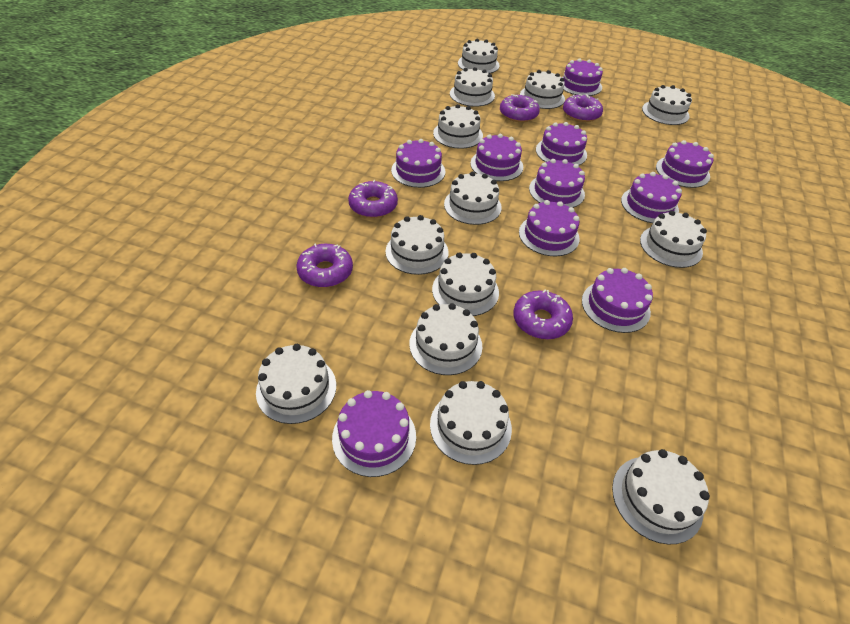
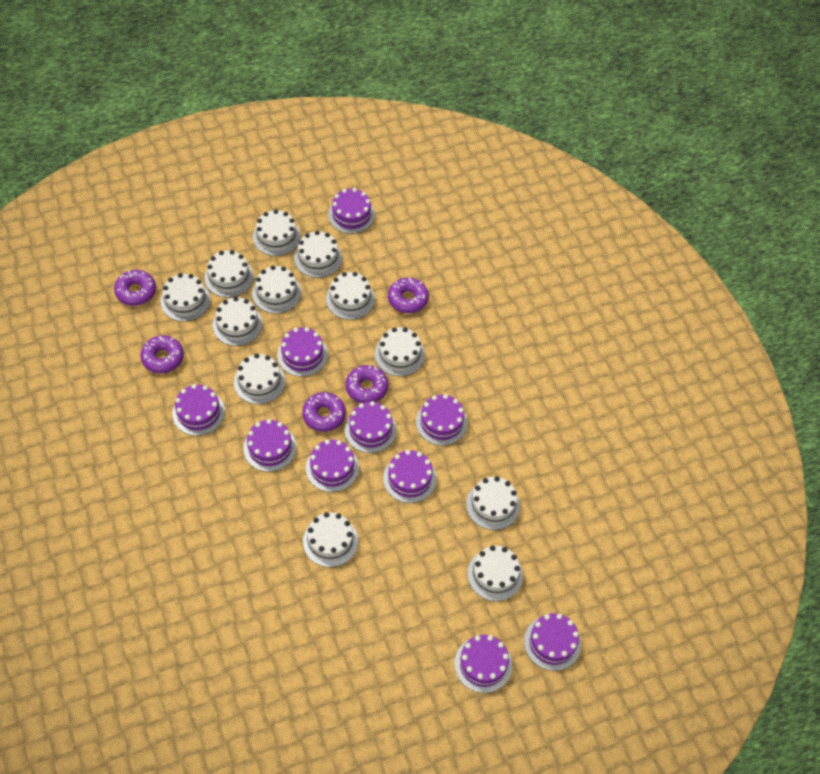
white cake: 13 -> 12

